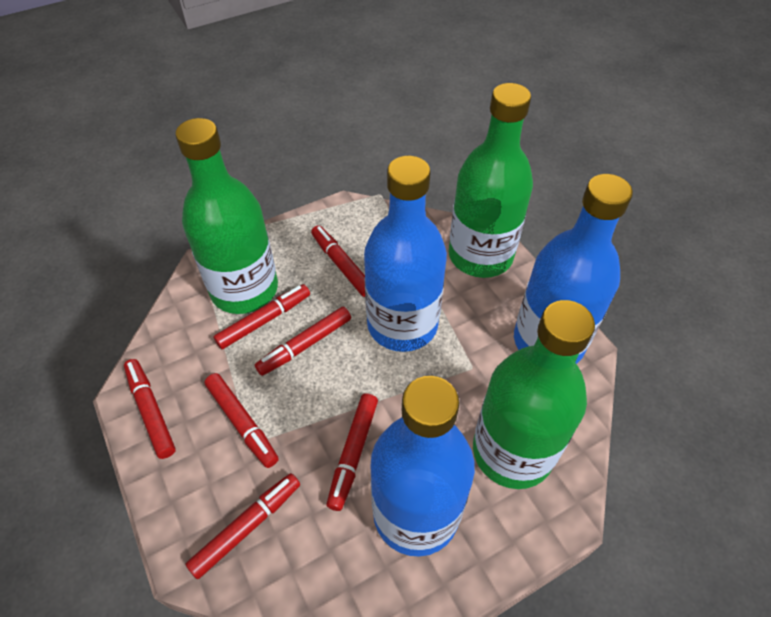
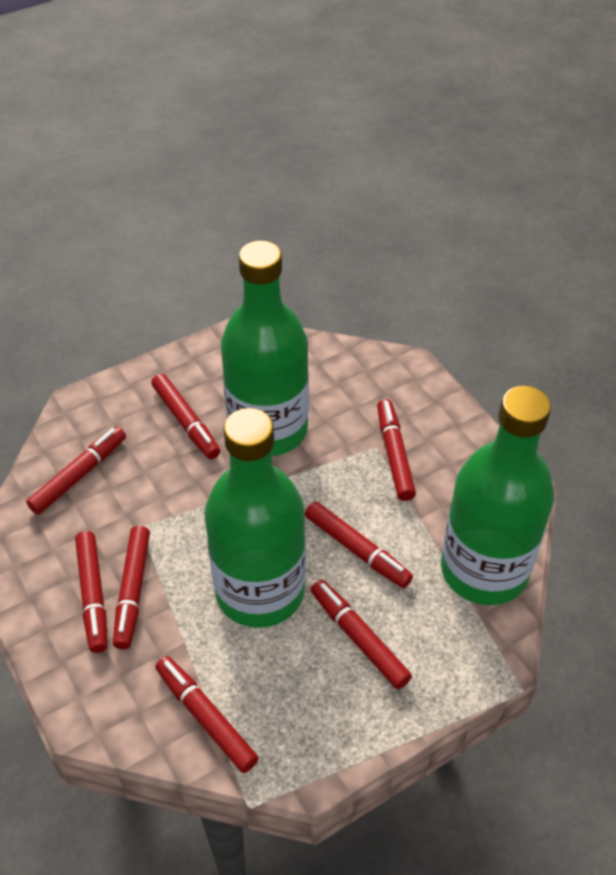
blue bottle: 3 -> 0
red marker: 7 -> 8

